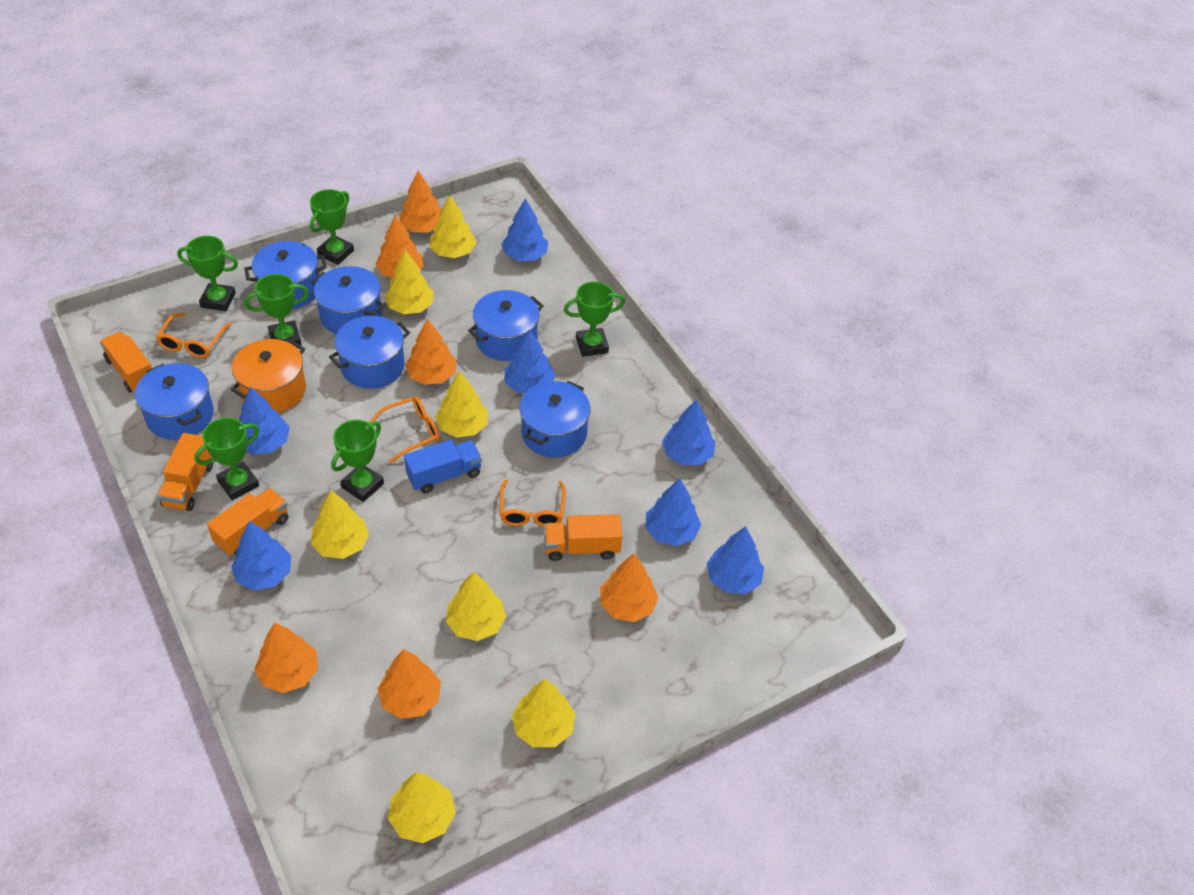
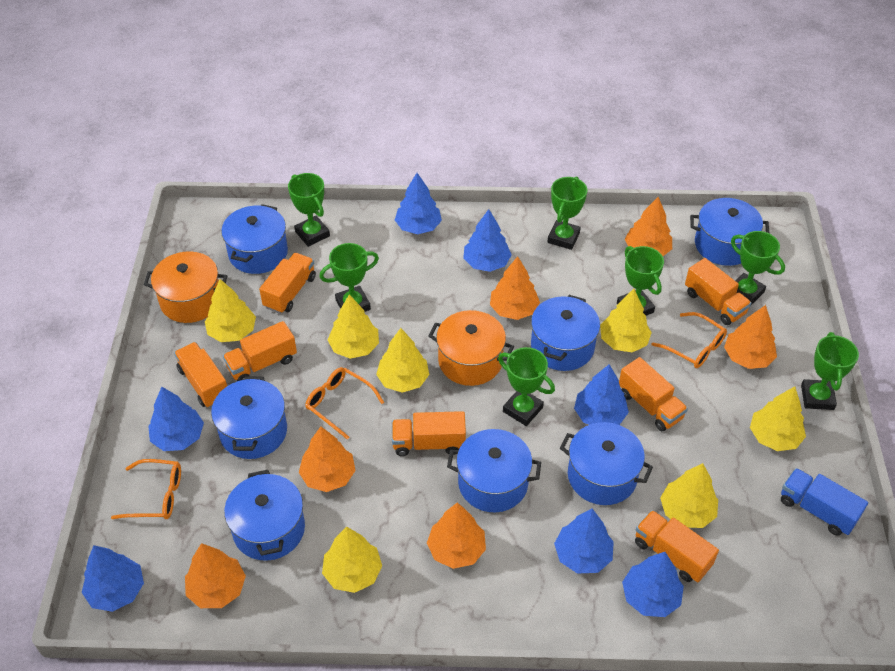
blue pot: 6 -> 7
green trophy: 6 -> 7
orange pot: 1 -> 2
orange truck: 4 -> 7

